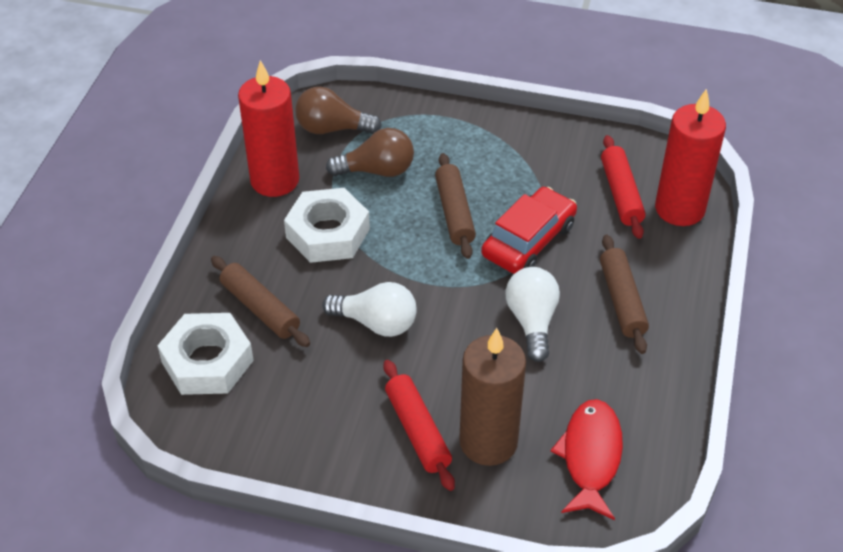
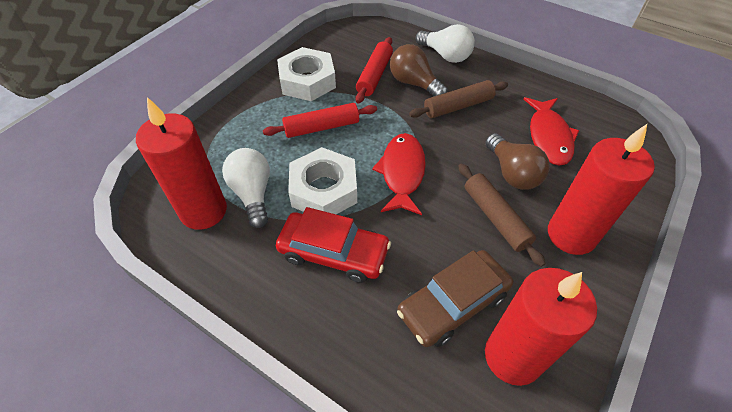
brown candle: 1 -> 0
brown car: 0 -> 1
brown rolling pin: 3 -> 2
red candle: 2 -> 3
red fish: 1 -> 2

